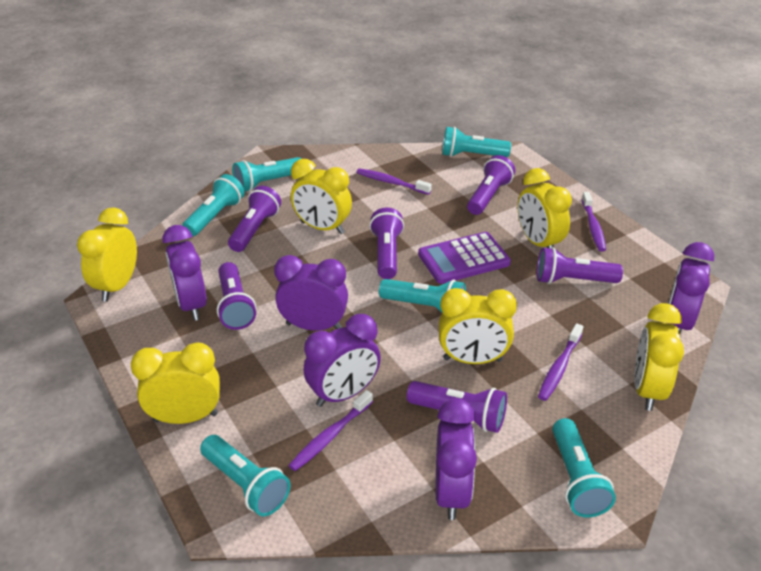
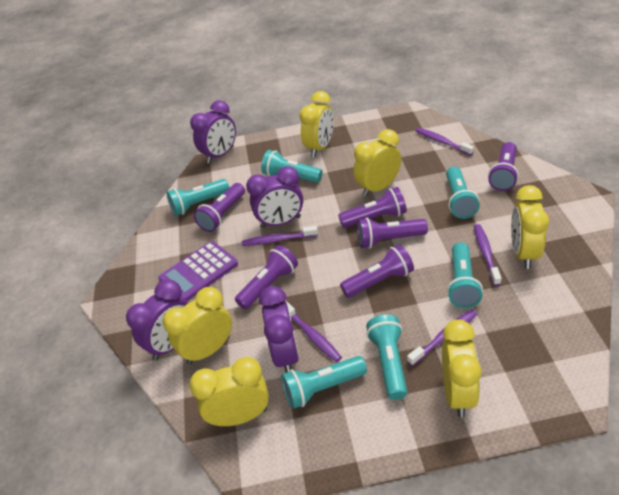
purple clock: 5 -> 4
purple toothbrush: 4 -> 5

